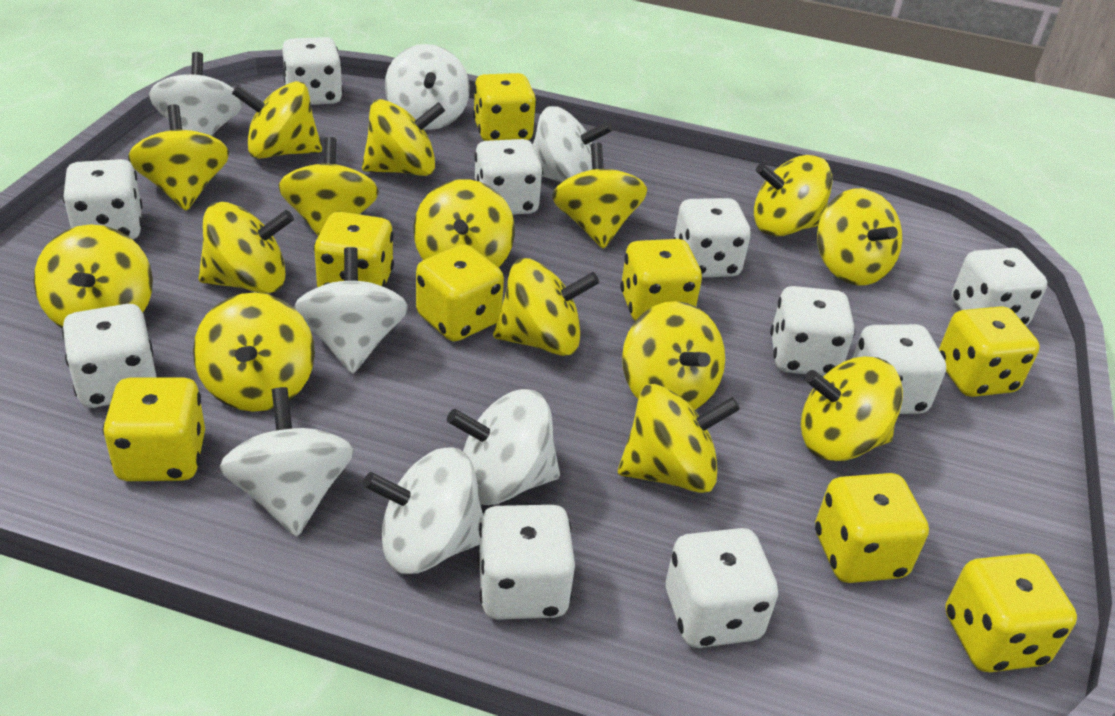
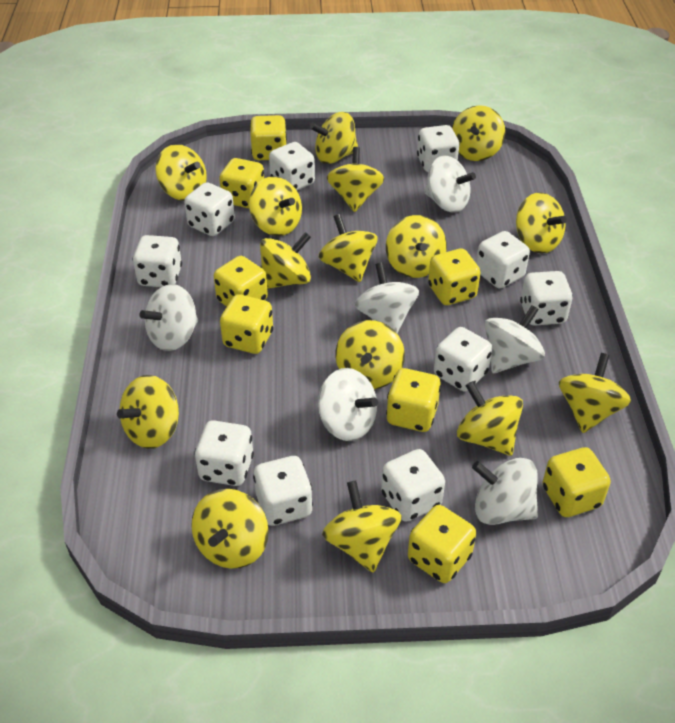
white spinning top: 7 -> 6

